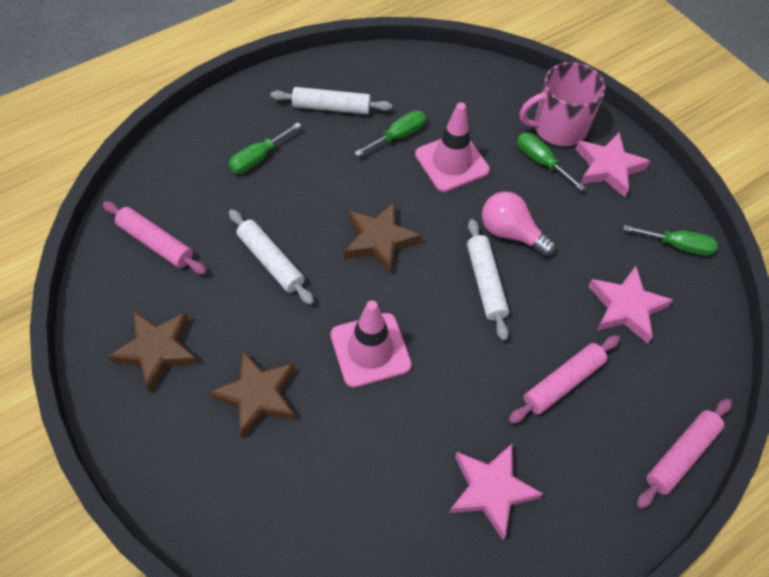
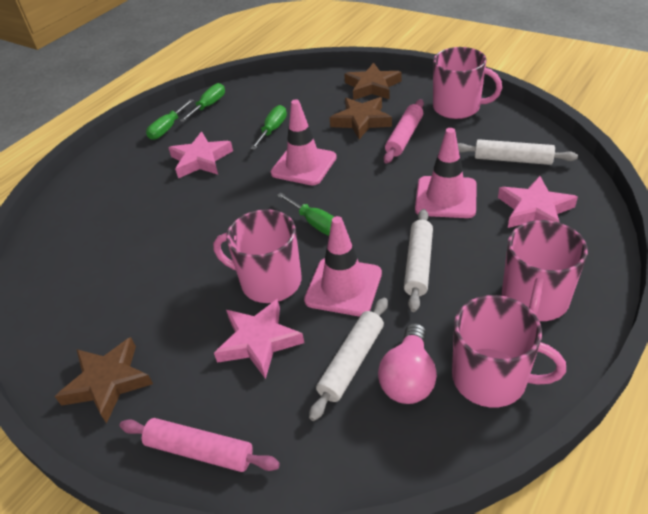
pink mug: 1 -> 4
pink rolling pin: 3 -> 2
pink traffic cone: 2 -> 3

